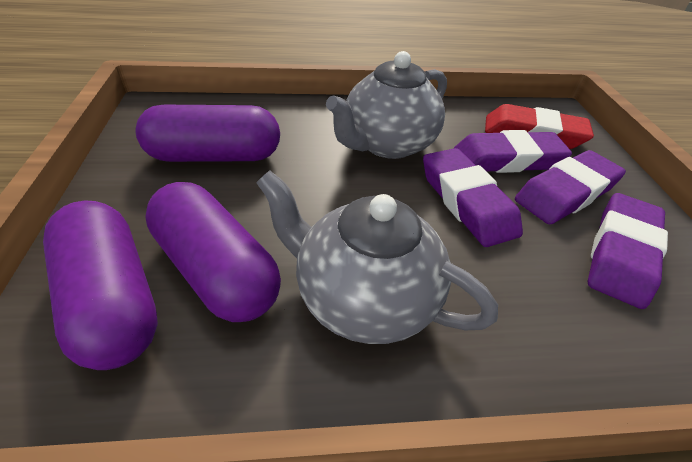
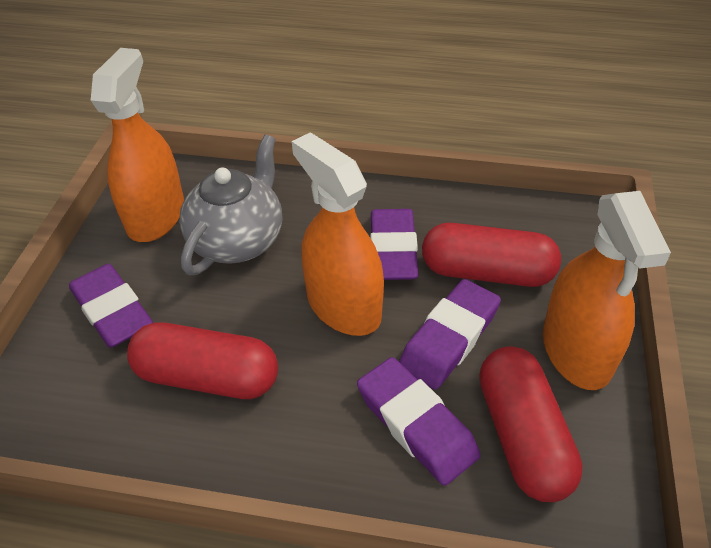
grey teapot: 2 -> 1
orange spray bottle: 0 -> 3
purple capsule: 3 -> 0
red capsule: 0 -> 3
red eraser: 1 -> 0

